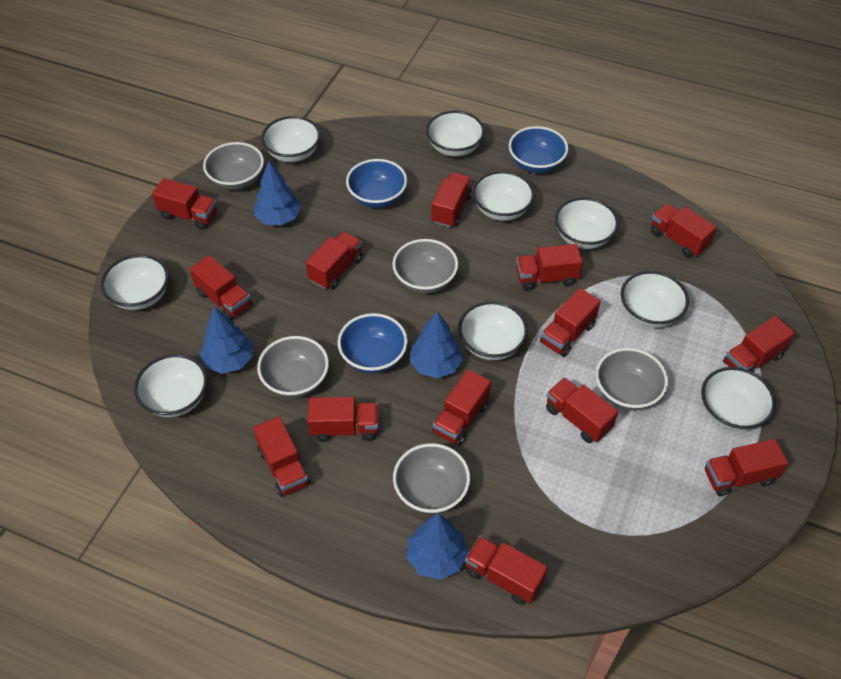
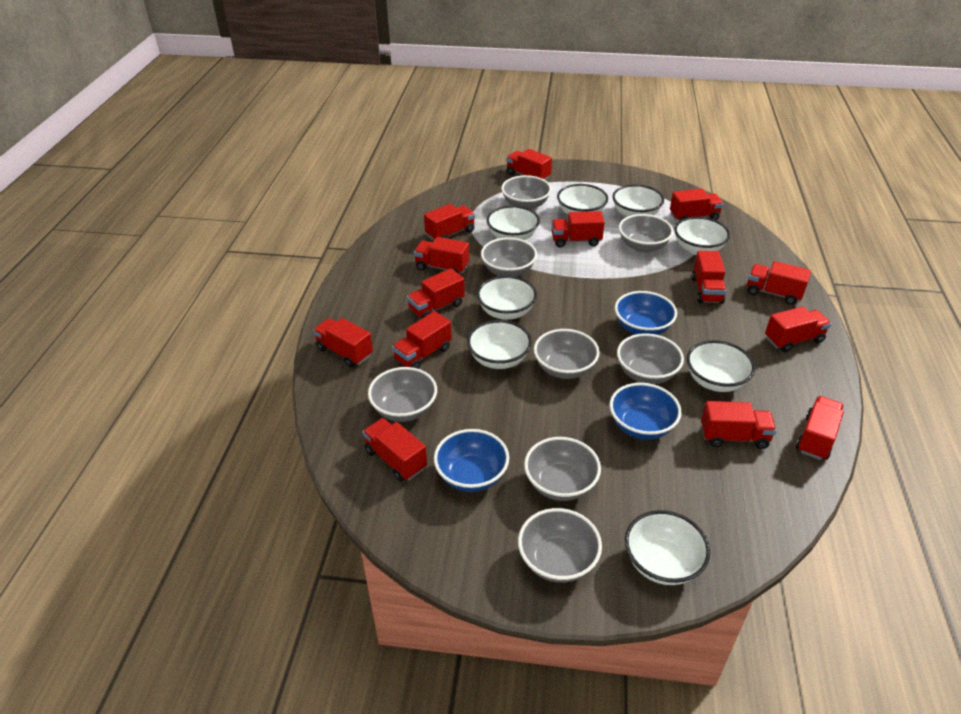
blue tree: 4 -> 0
grey bowl: 5 -> 8
white bowl: 9 -> 8

